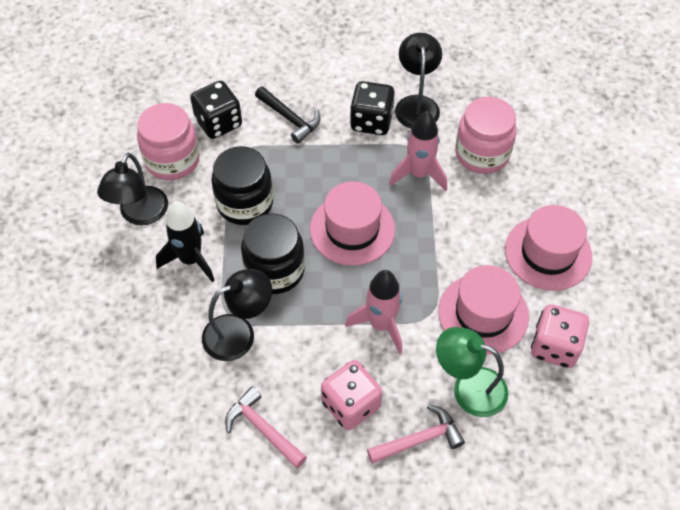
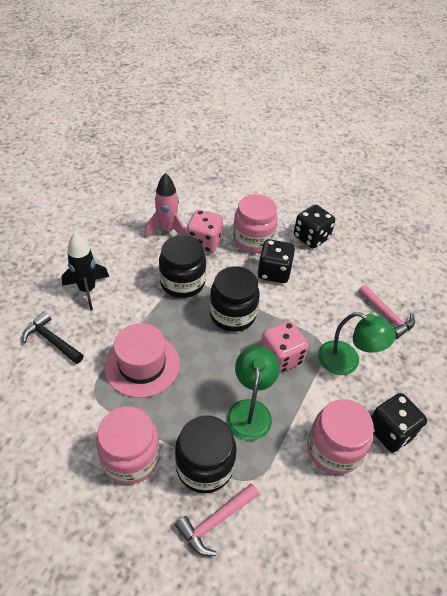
black dice: 2 -> 3
black jar: 2 -> 3
black lamp: 3 -> 0
green lamp: 1 -> 2
pink hat: 3 -> 1
pink jar: 2 -> 3
pink rocket: 2 -> 1

